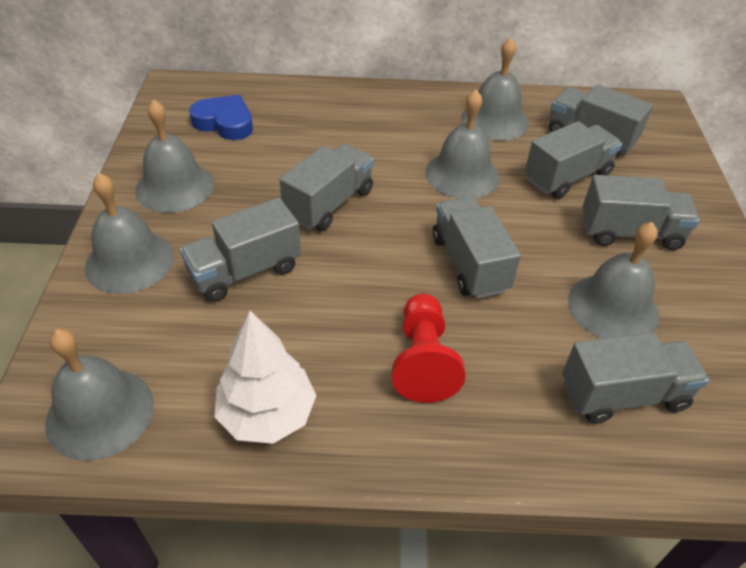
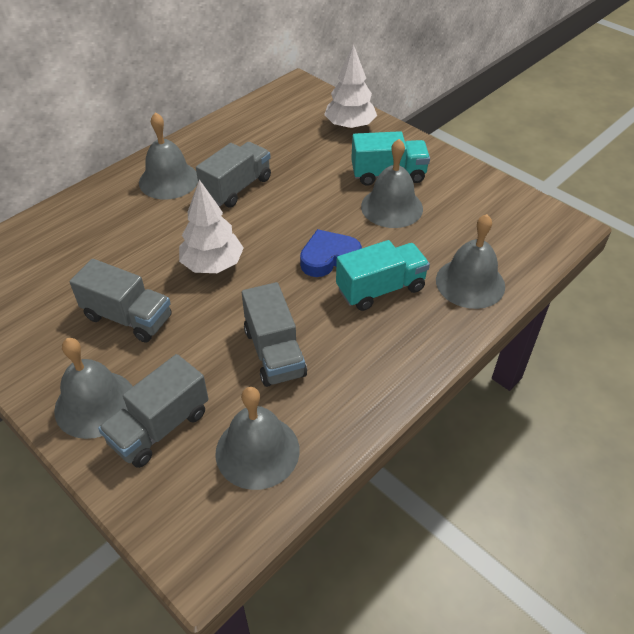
grey bell: 6 -> 5
grey truck: 7 -> 4
red pawn: 1 -> 0
turquoise truck: 0 -> 2
white tree: 1 -> 2

